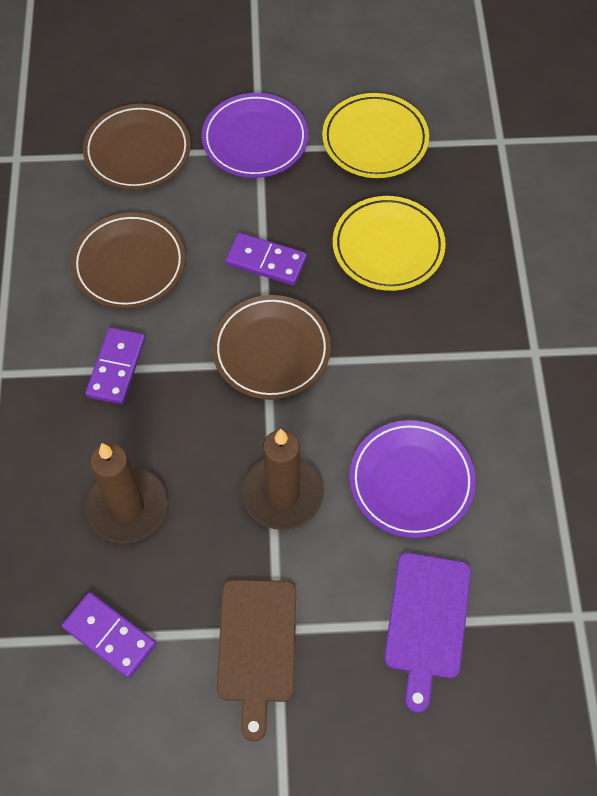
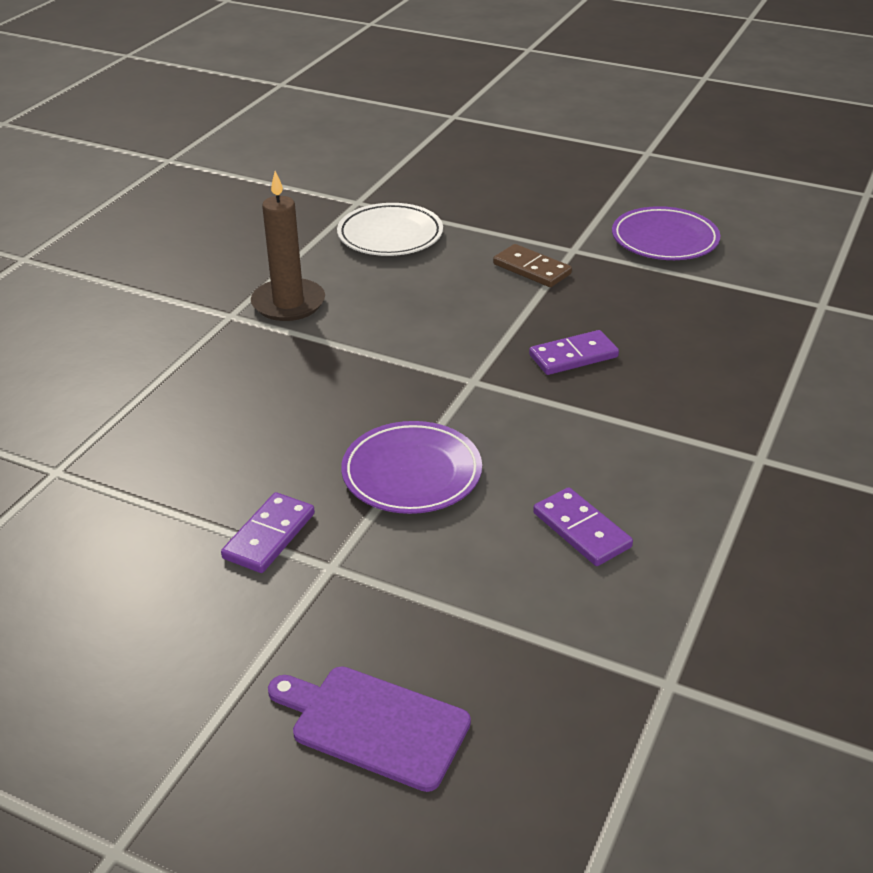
brown candle: 2 -> 1
brown cutting board: 1 -> 0
brown domino: 0 -> 1
brown plate: 3 -> 0
white plate: 0 -> 1
yellow plate: 2 -> 0

